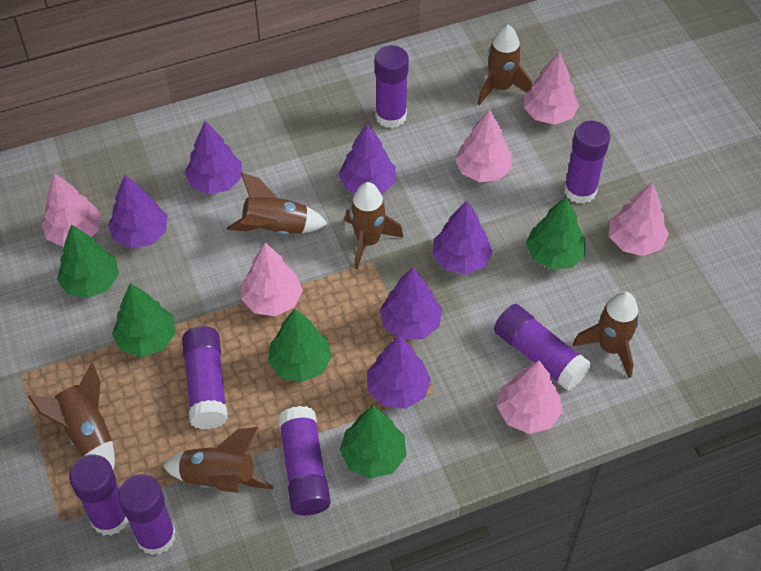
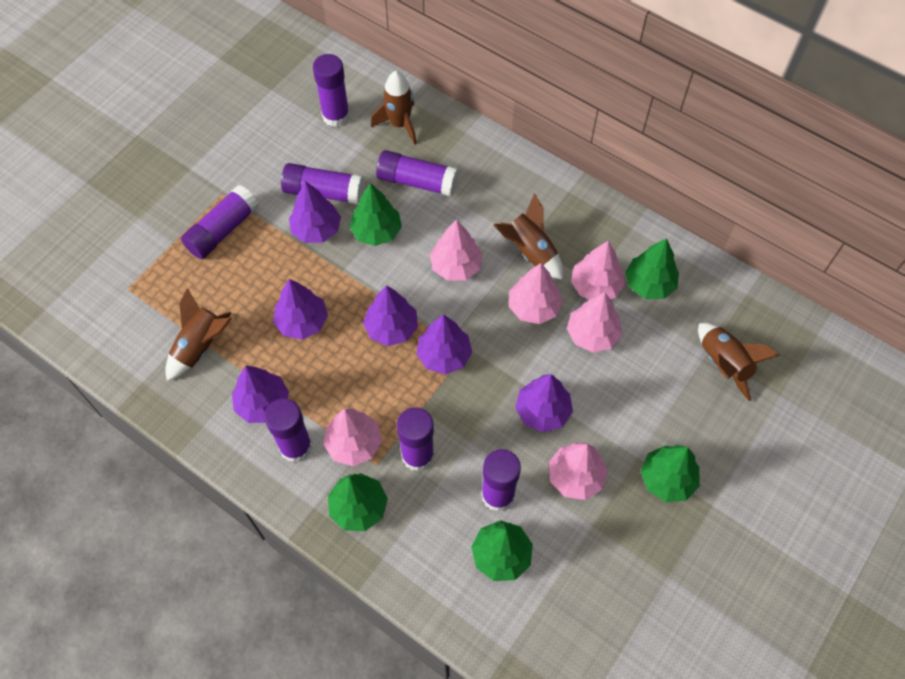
brown rocket: 6 -> 4

